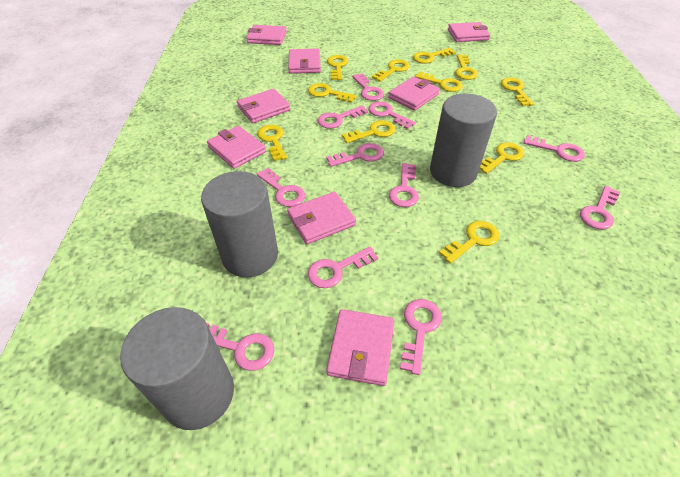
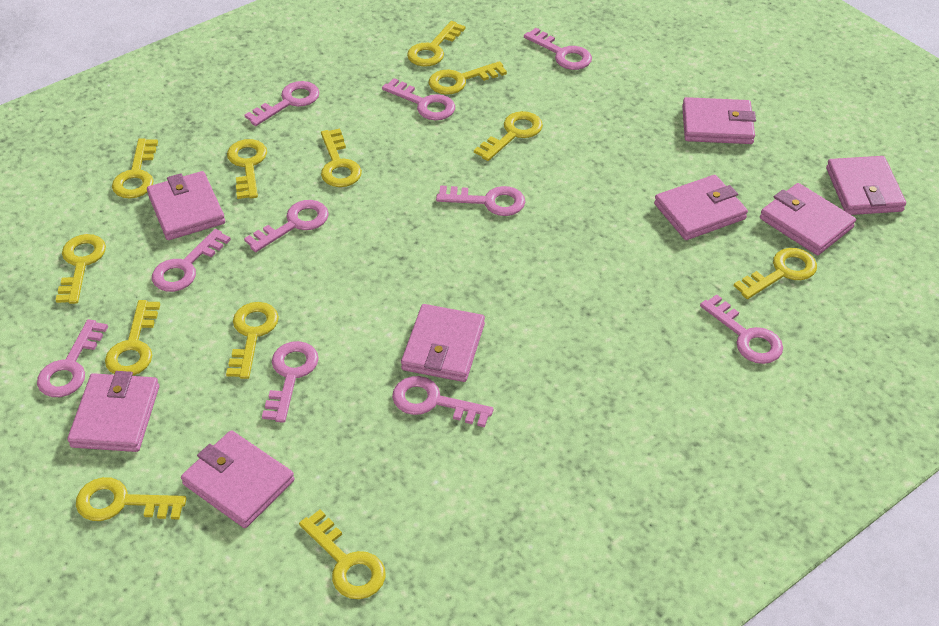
grey cylinder: 3 -> 0
pink key: 11 -> 10
yellow key: 11 -> 12

